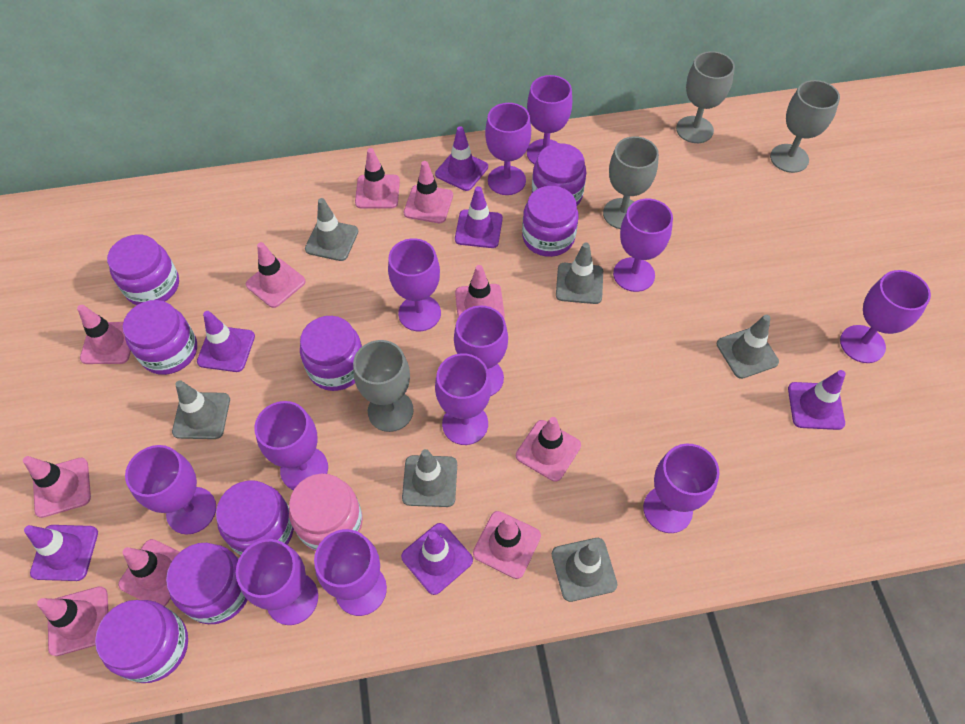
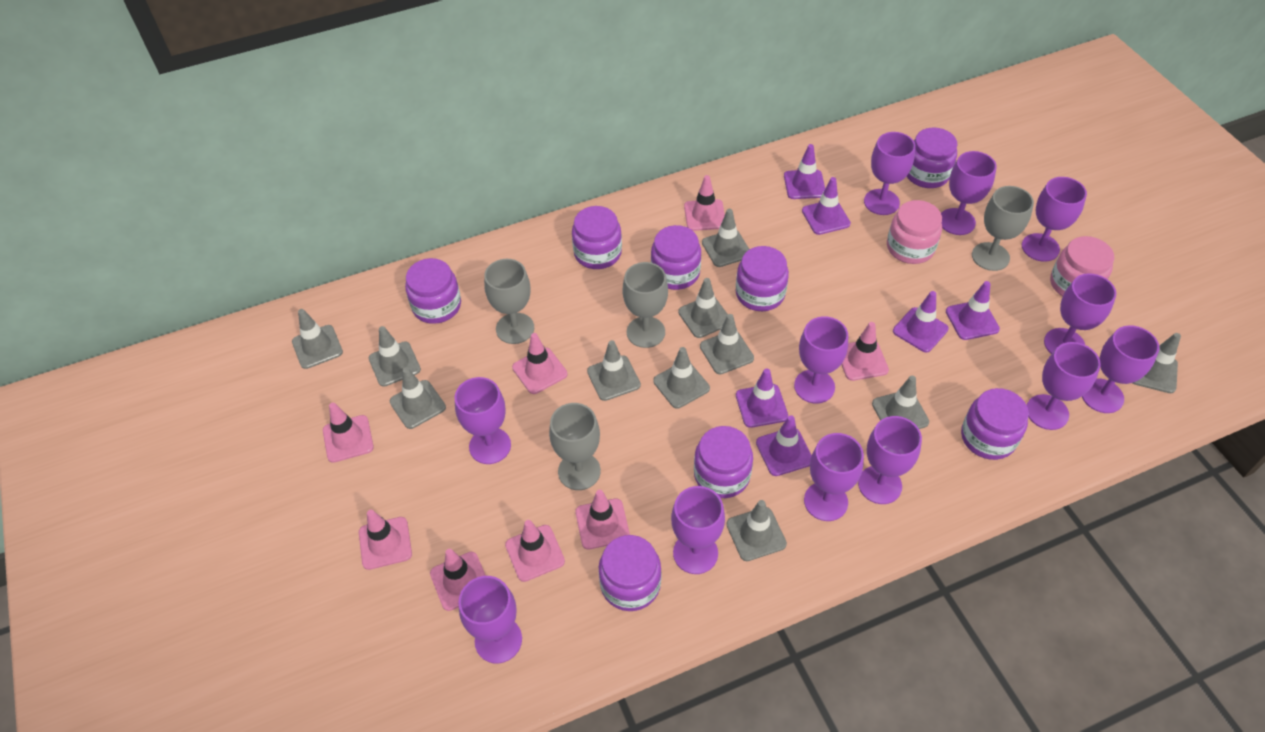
grey traffic cone: 6 -> 11
pink jar: 1 -> 2
pink traffic cone: 10 -> 8

